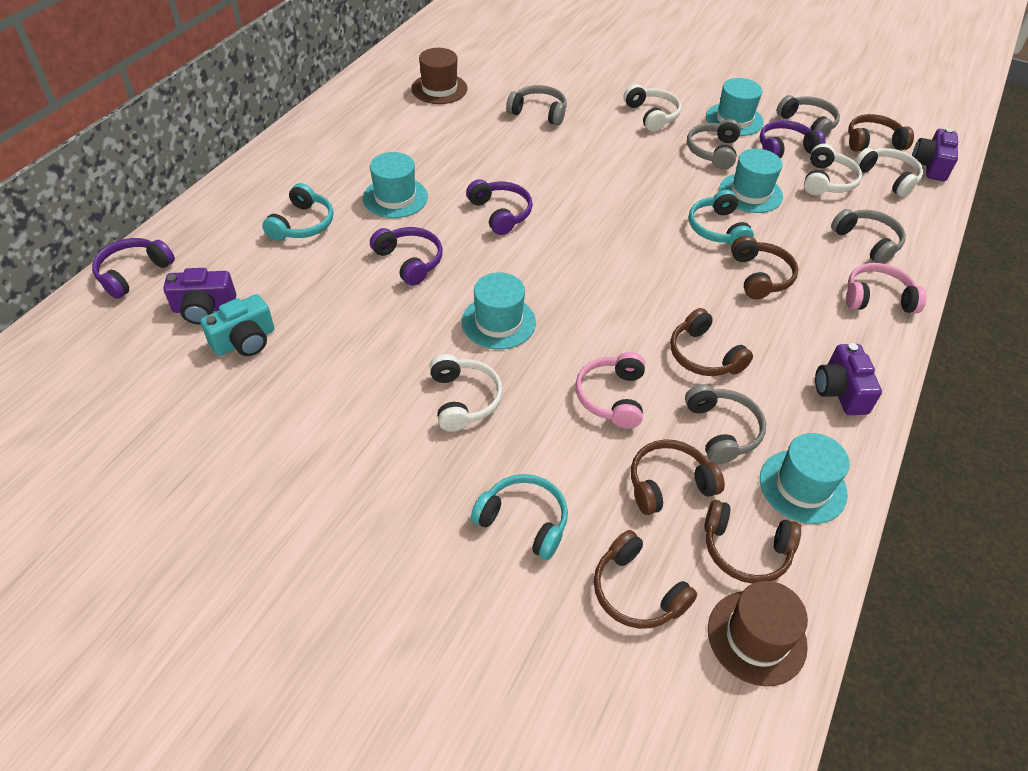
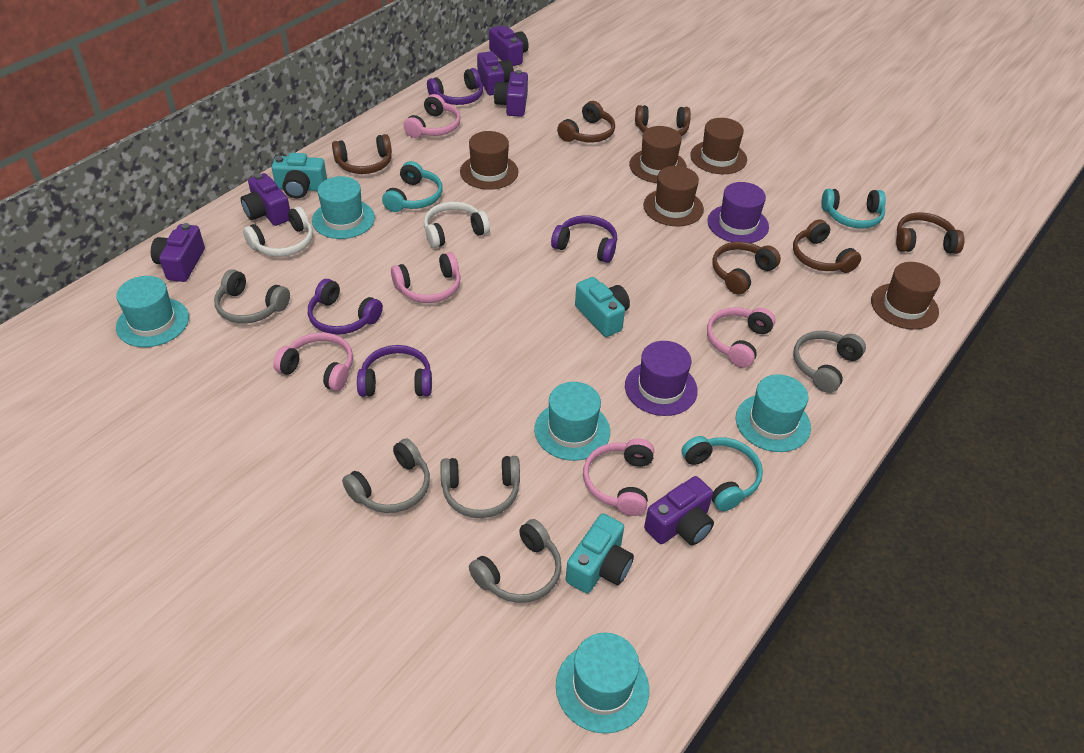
brown hat: 2 -> 5
pink headphones: 2 -> 5
purple camera: 3 -> 6
purple hat: 0 -> 2
turquoise camera: 1 -> 3
white headphones: 4 -> 2

